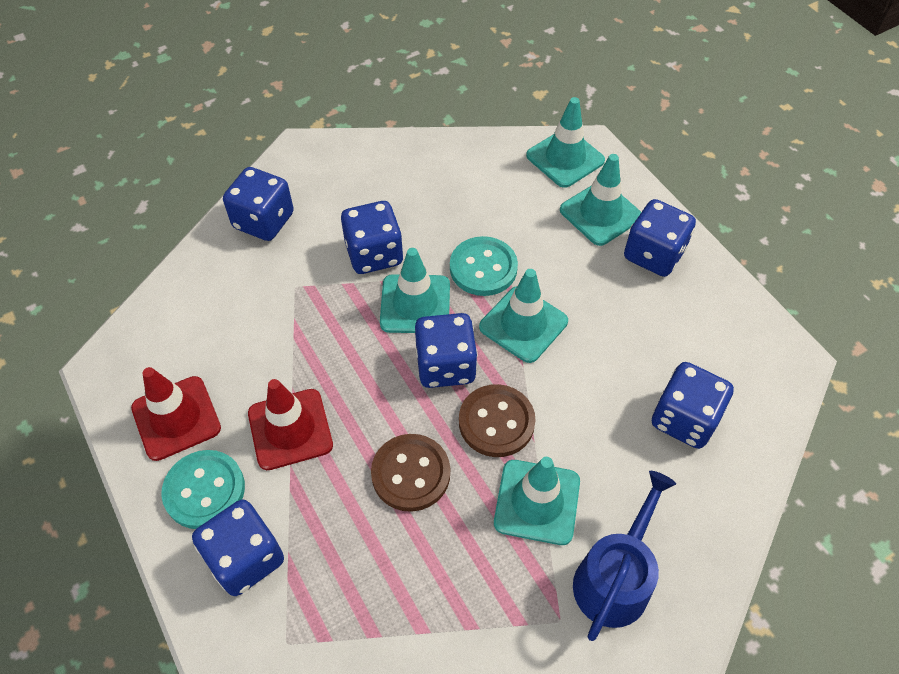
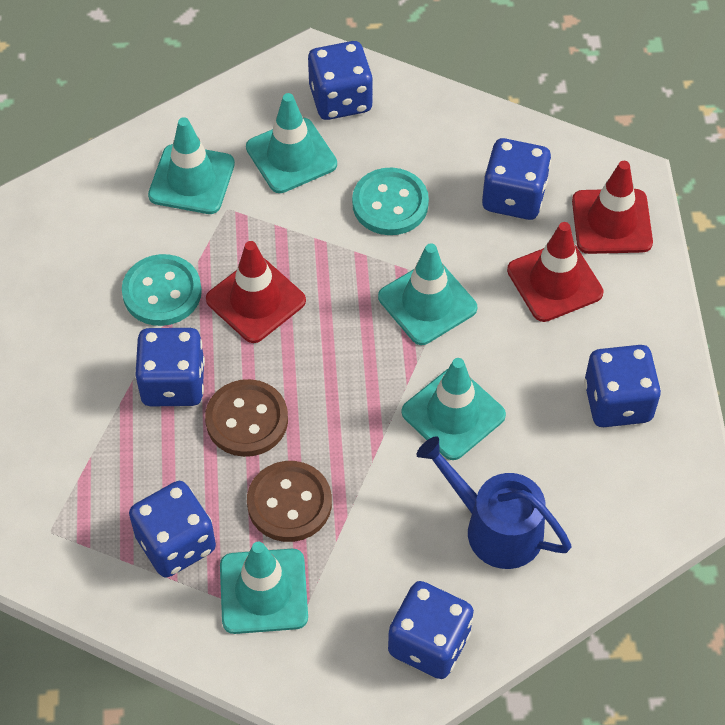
red traffic cone: 2 -> 3

